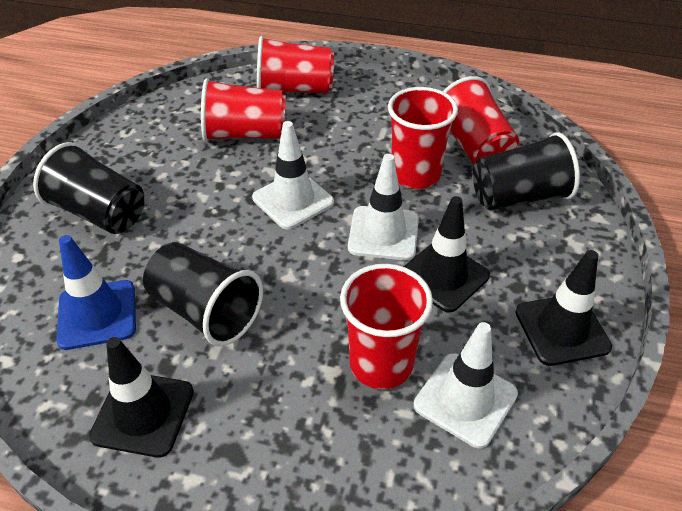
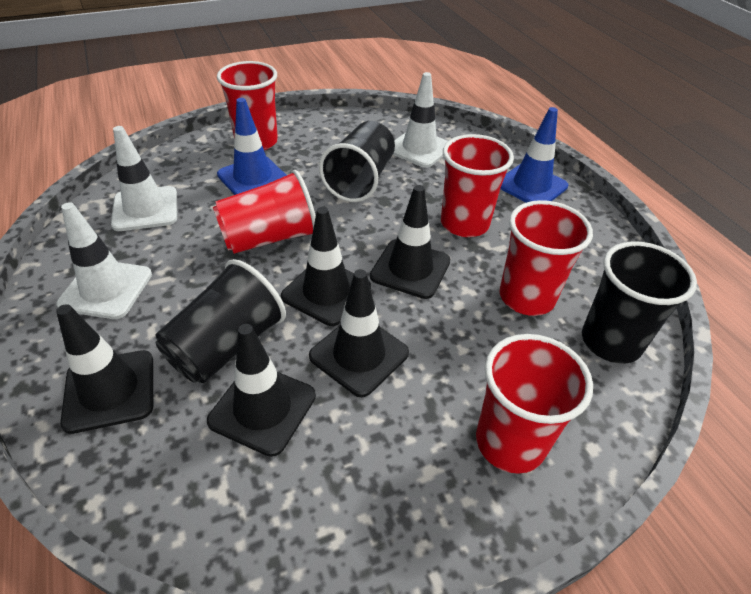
black traffic cone: 3 -> 5
blue traffic cone: 1 -> 2

